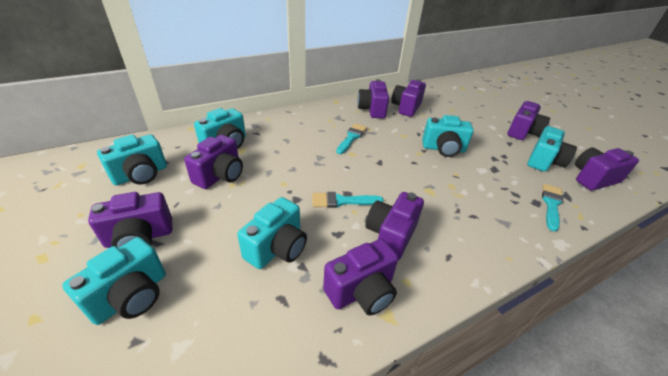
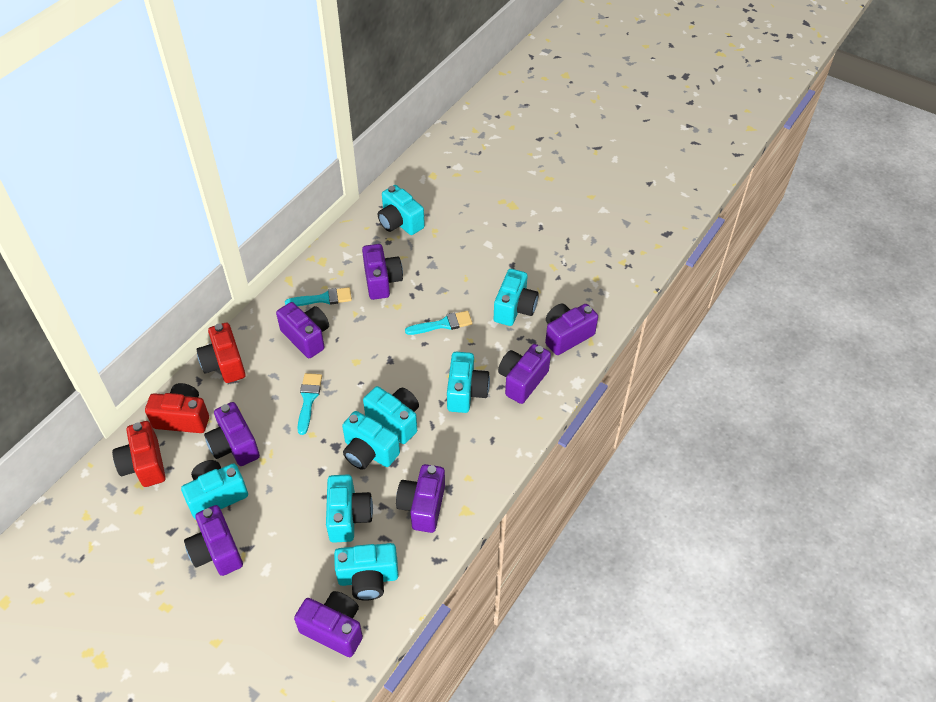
red camera: 0 -> 3
turquoise camera: 6 -> 8

